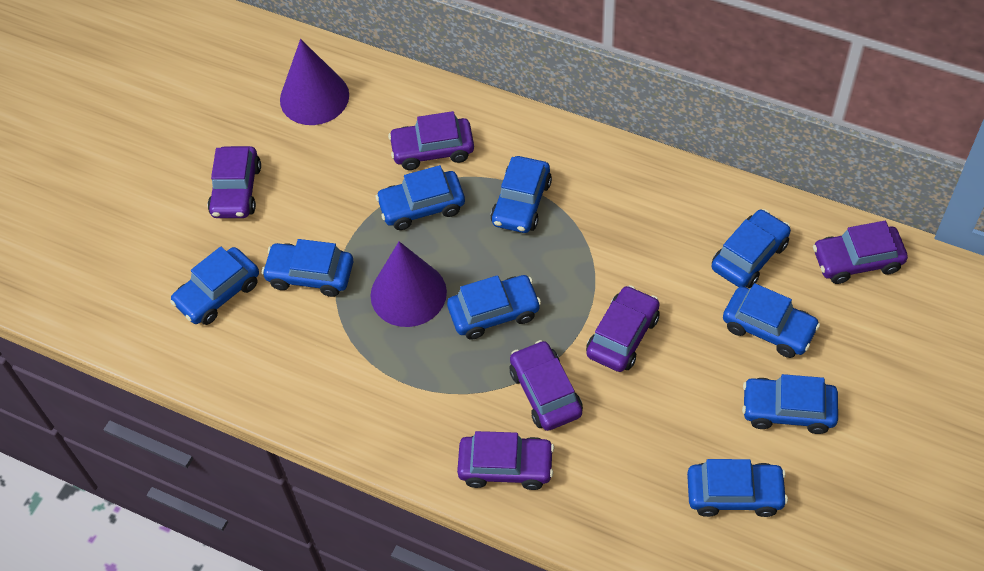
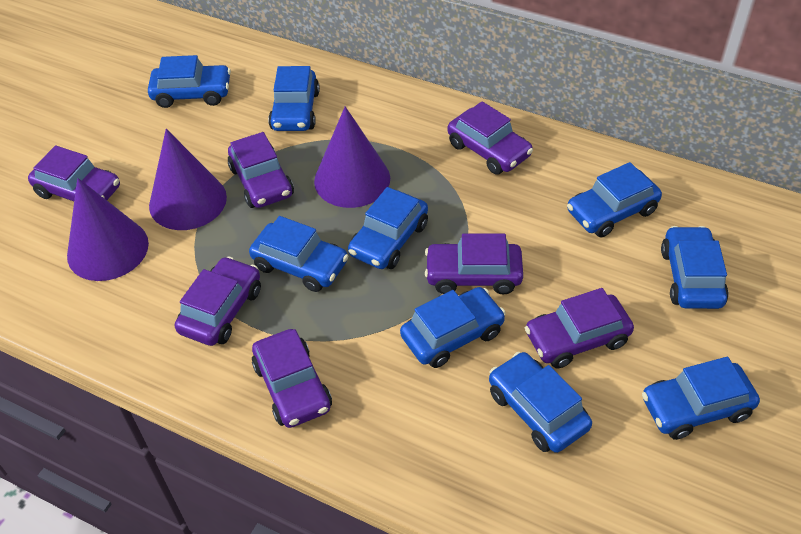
purple car: 6 -> 7
purple cone: 2 -> 3

